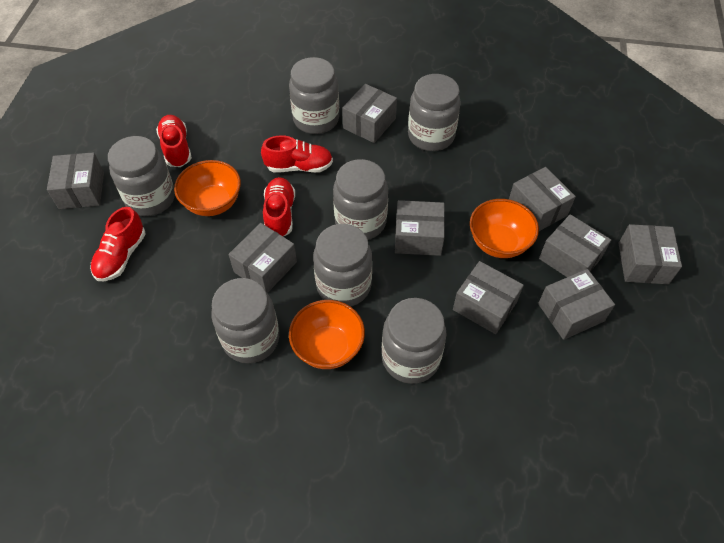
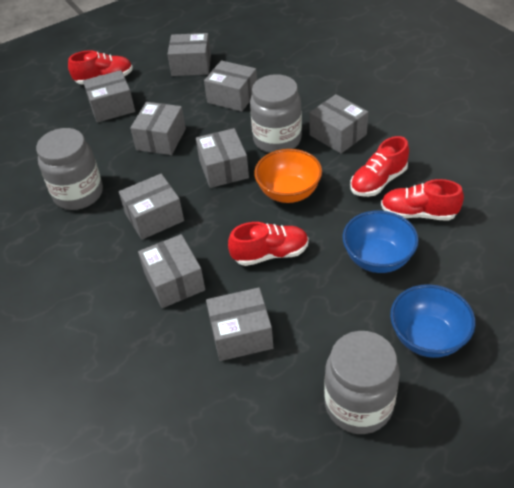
blue bowl: 0 -> 2
grey jar: 7 -> 3
orange bowl: 3 -> 1

